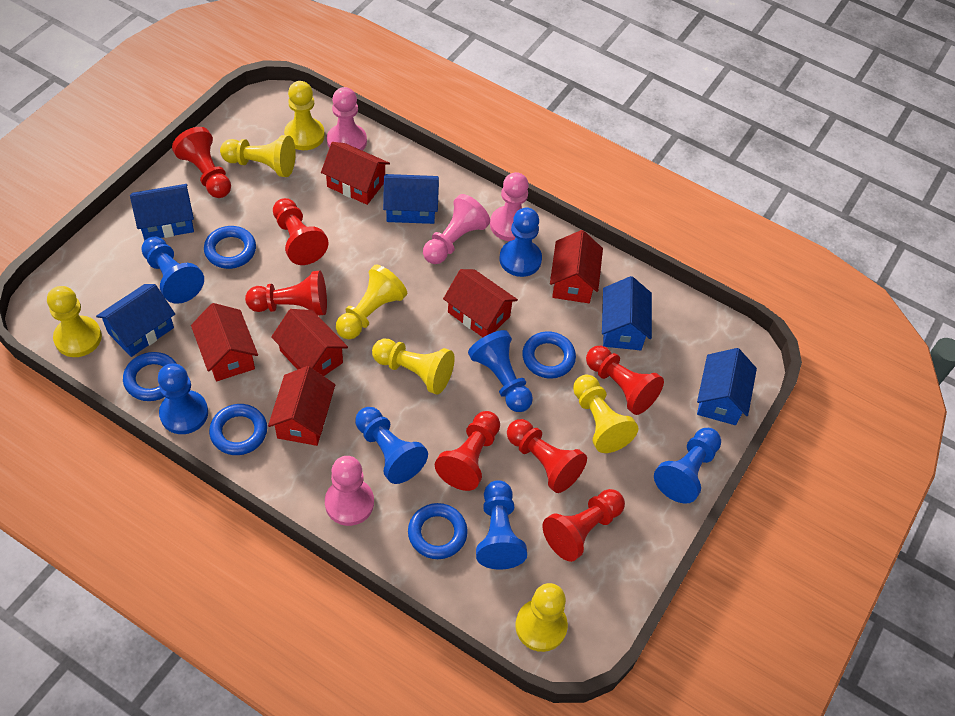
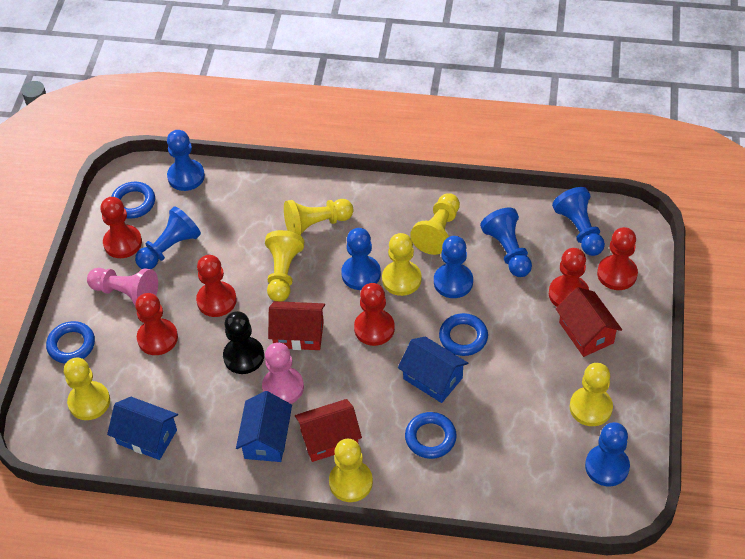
black pawn: 0 -> 1
blue house: 5 -> 3
blue ring: 5 -> 4
pink pawn: 4 -> 2
red house: 6 -> 3
red pawn: 7 -> 6

